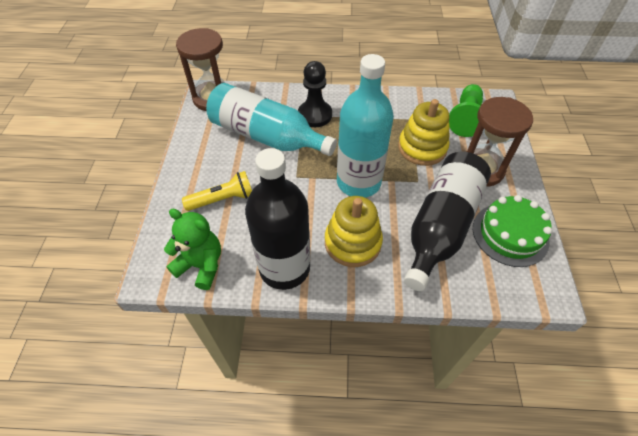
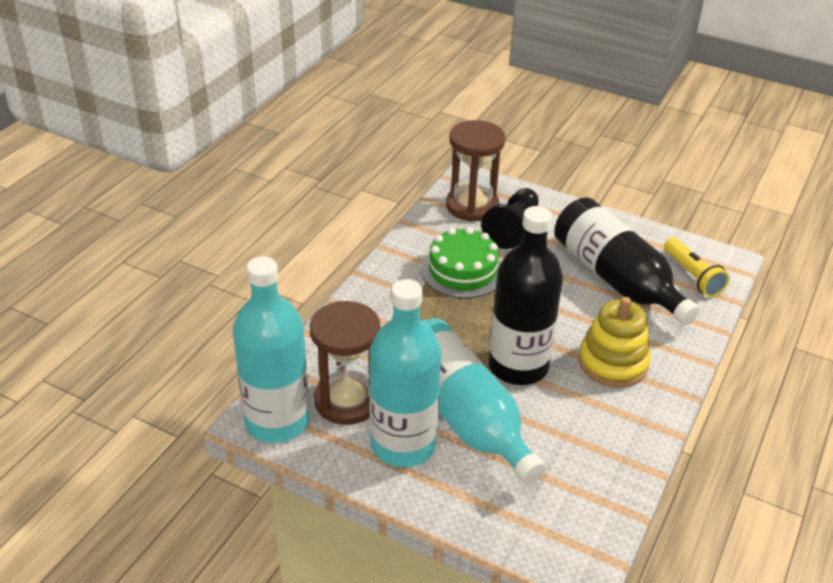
green pawn: 1 -> 0
green teddy bear: 1 -> 0
turquoise bottle: 2 -> 3
yellow stacking toy: 2 -> 1

